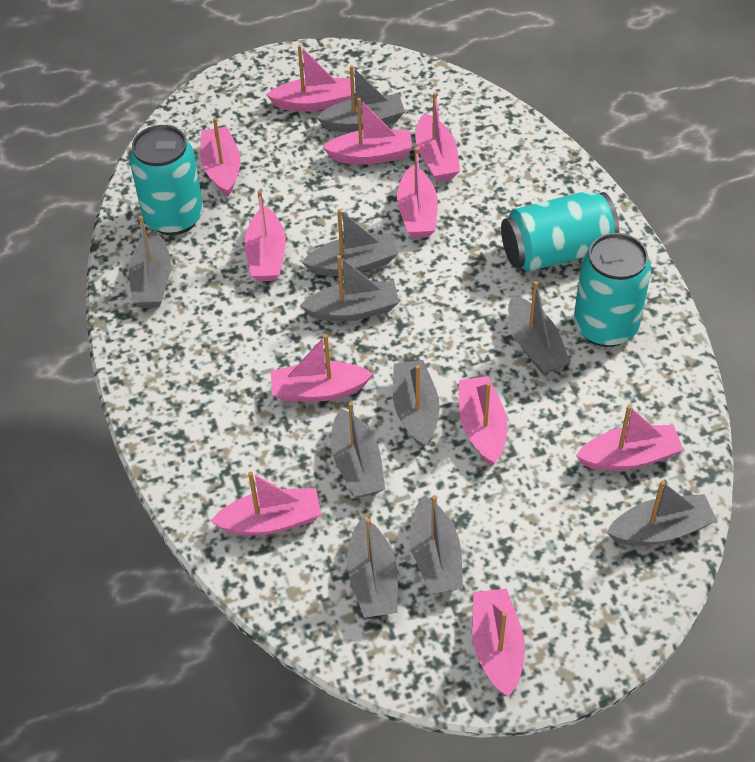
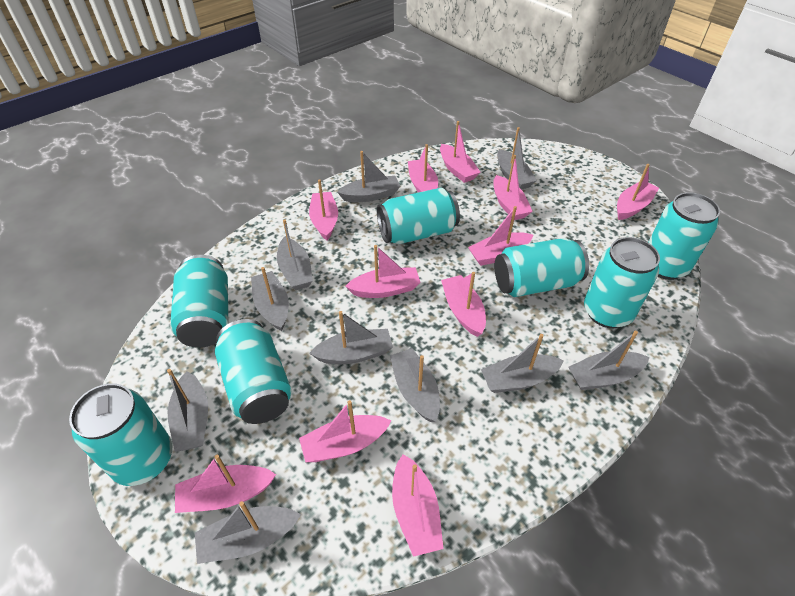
turquoise can: 3 -> 7

